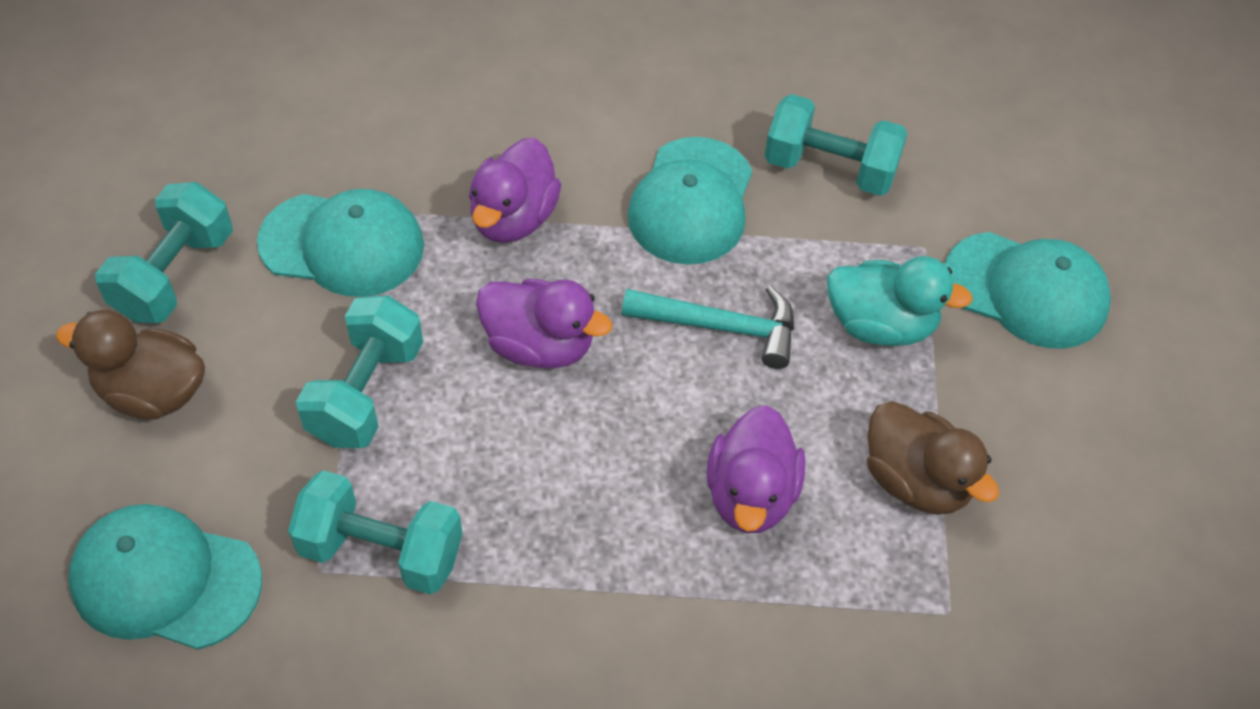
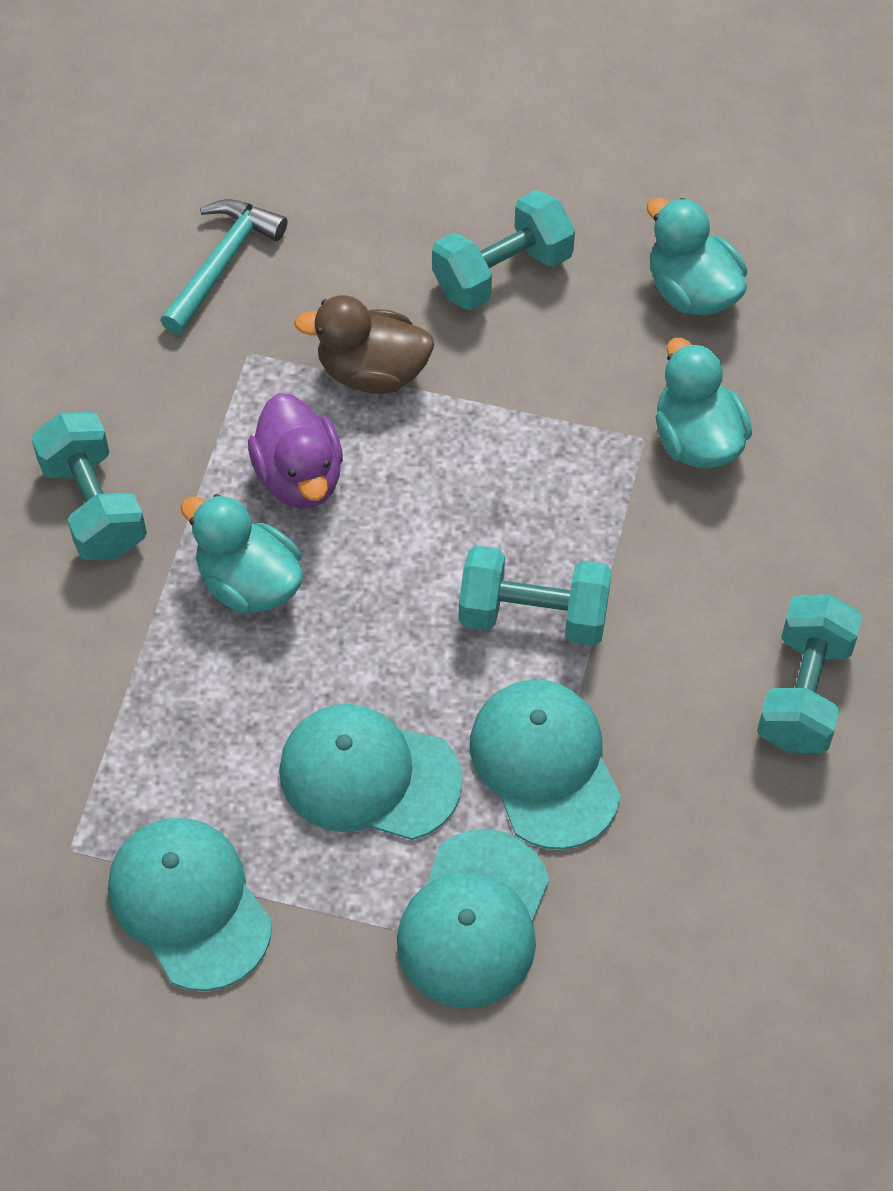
brown duck: 2 -> 1
purple duck: 3 -> 1
turquoise duck: 1 -> 3

